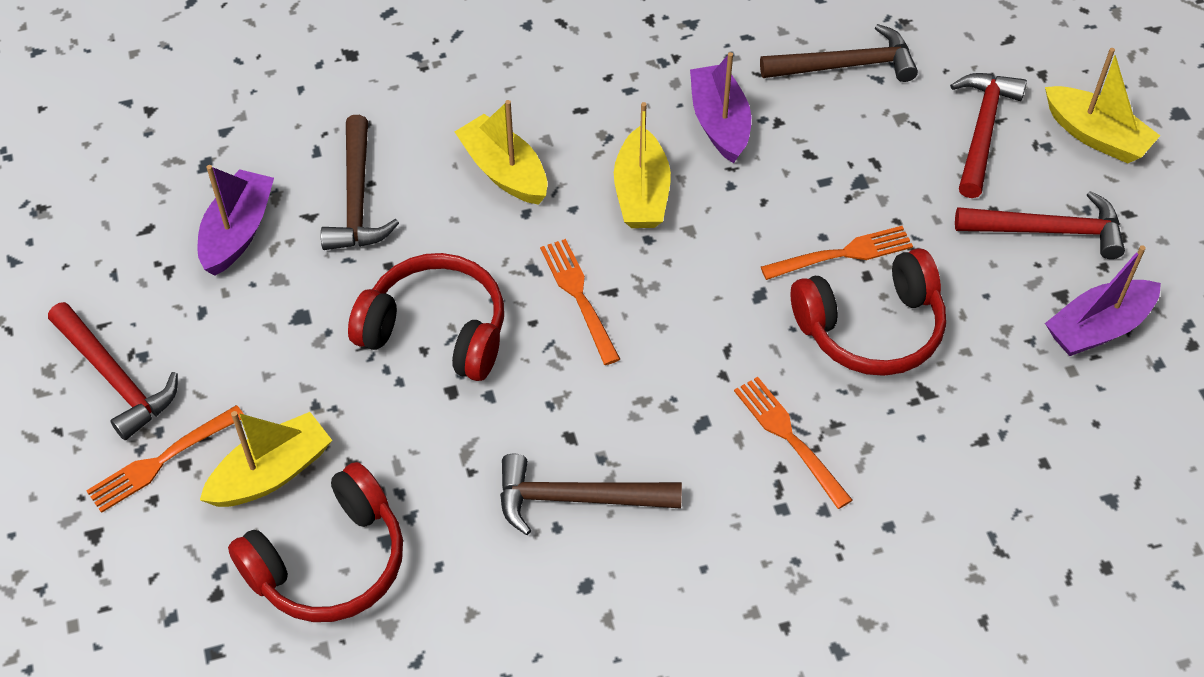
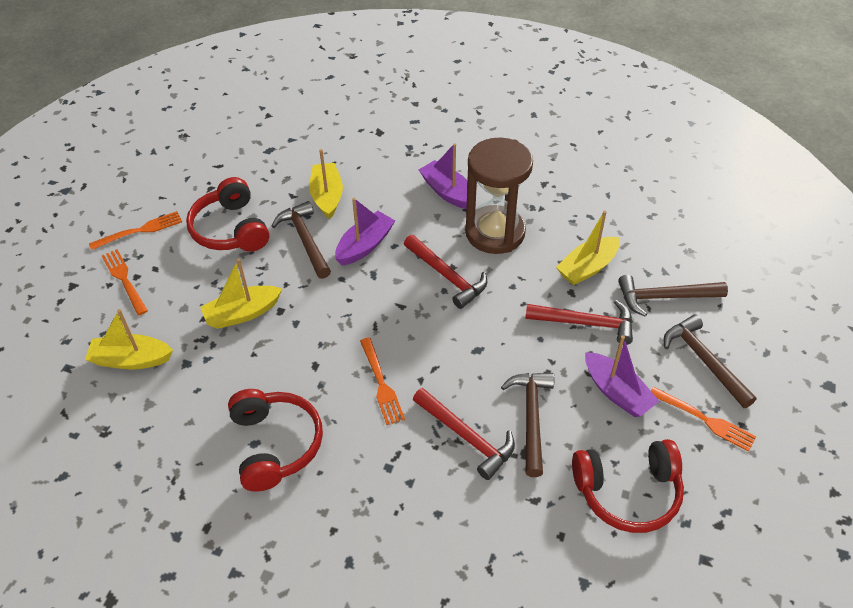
brown hammer: 3 -> 4
brown hourglass: 0 -> 1

